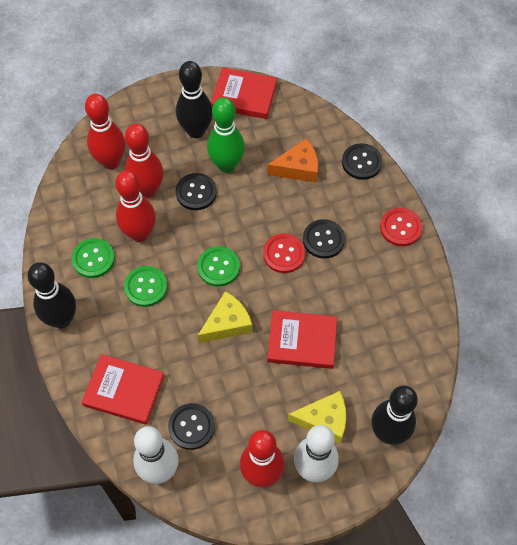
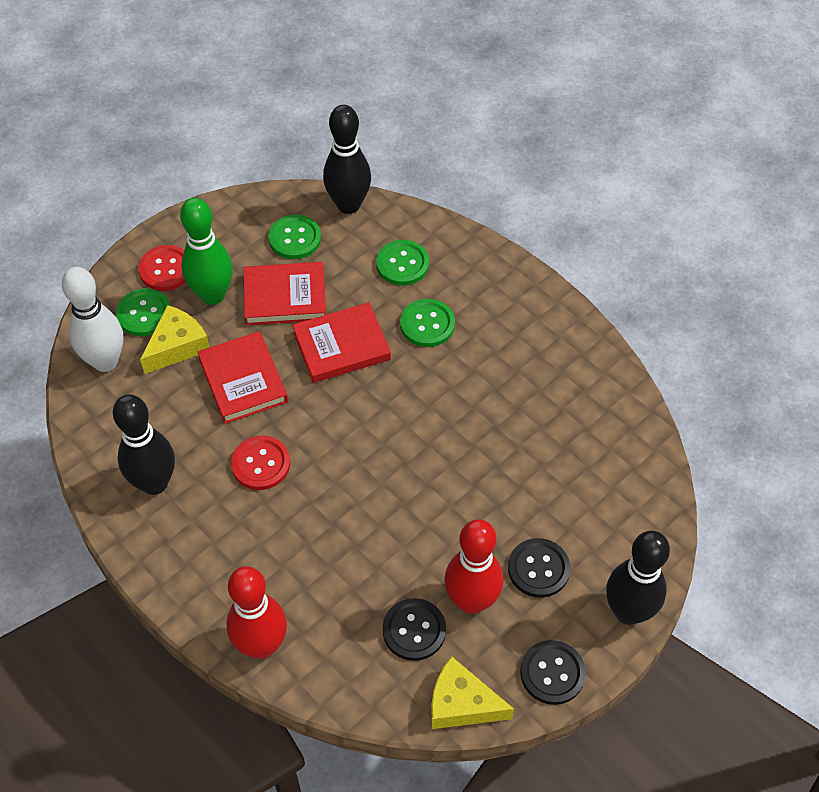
black button: 4 -> 3
green button: 3 -> 4
orange cheese: 1 -> 0
red bowling pin: 4 -> 2
white bowling pin: 2 -> 1

